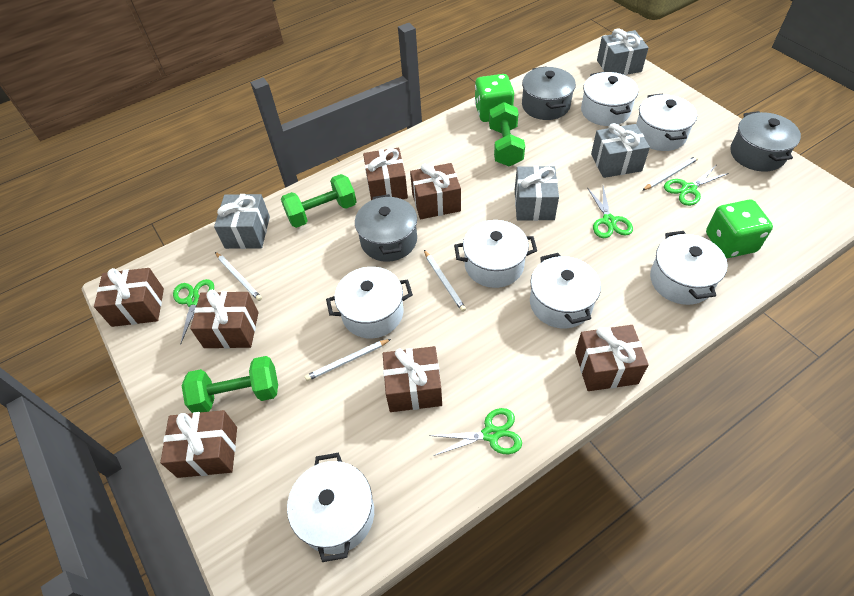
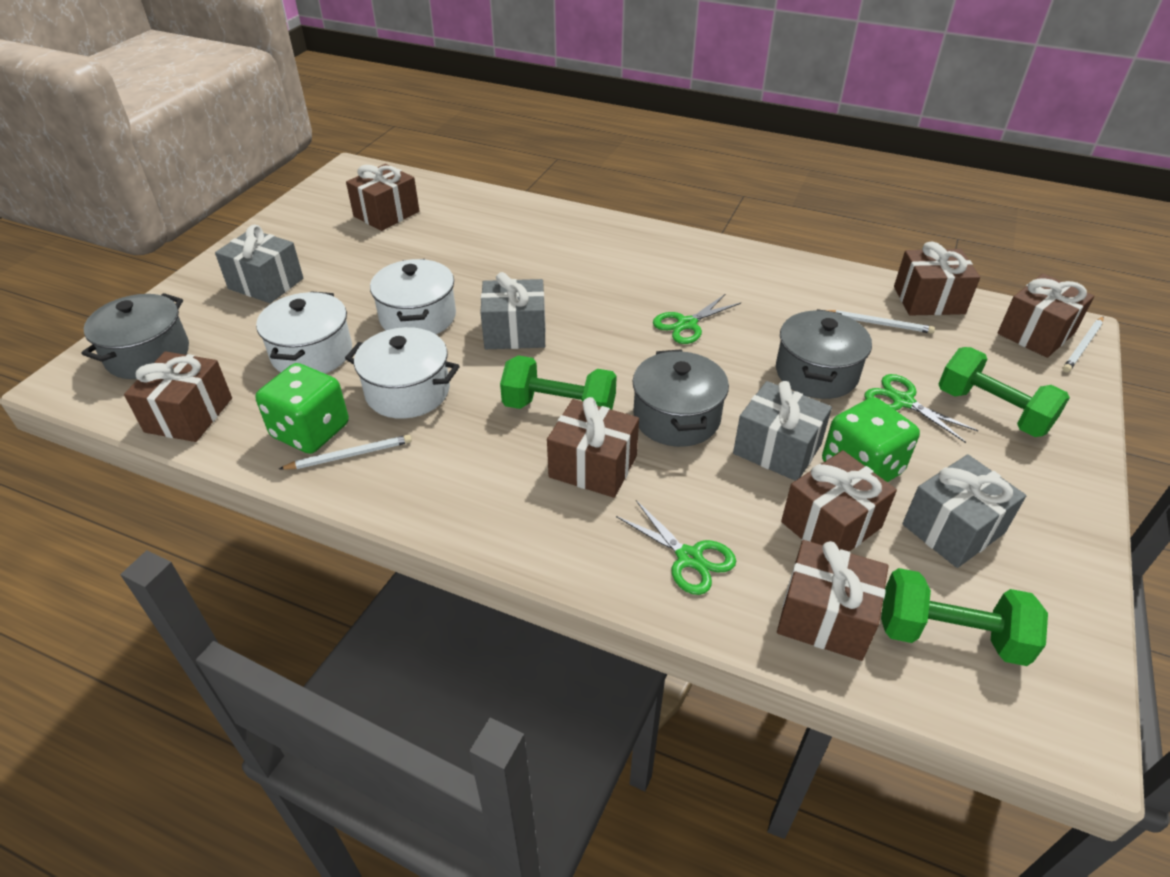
green scissors: 4 -> 3
white pencil: 4 -> 3
white pot: 7 -> 3

